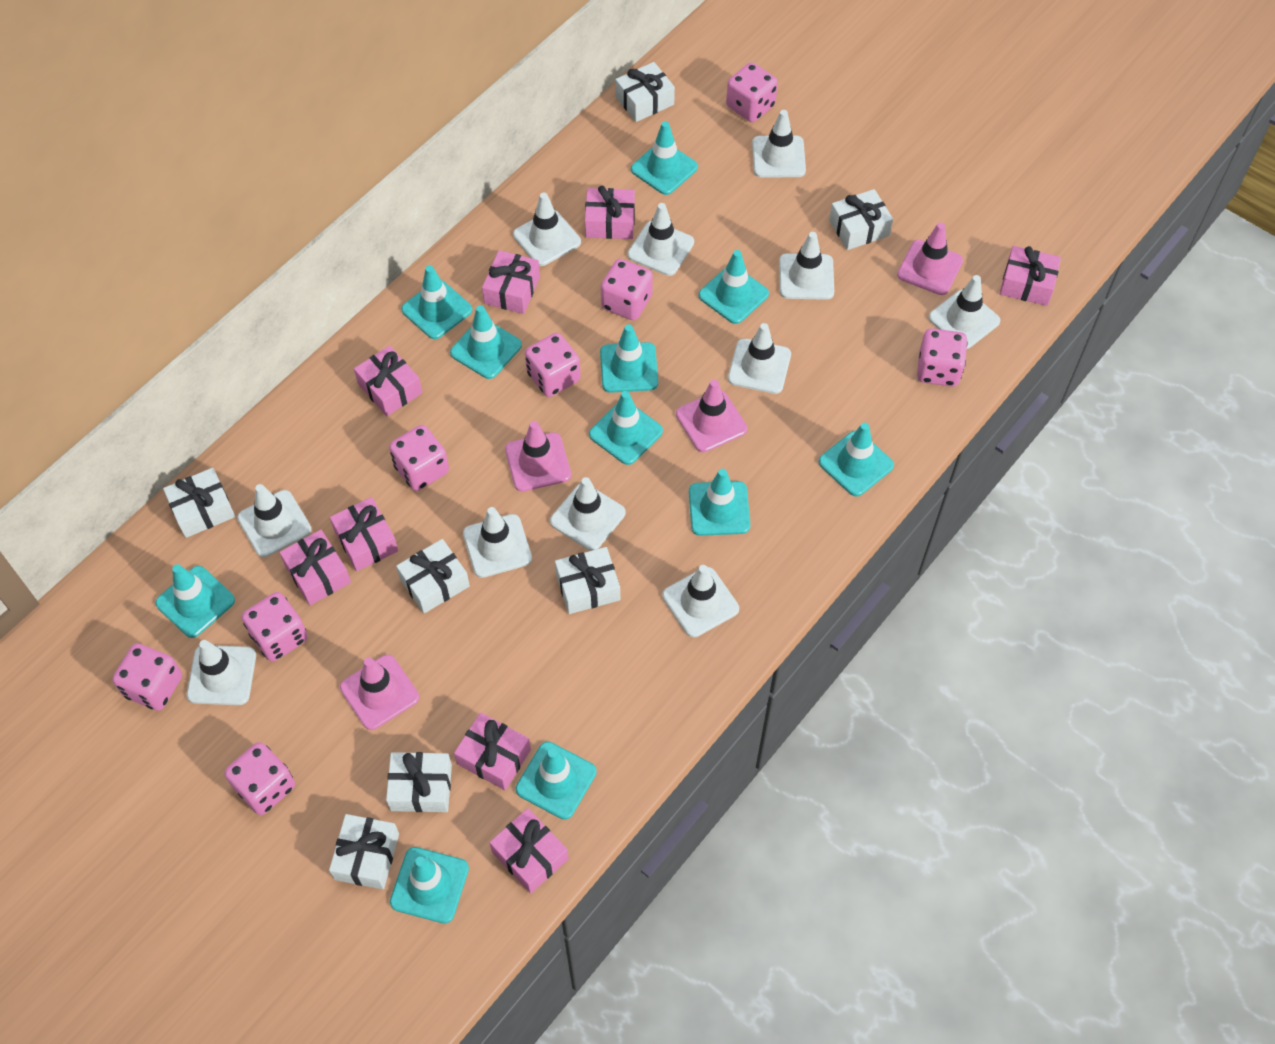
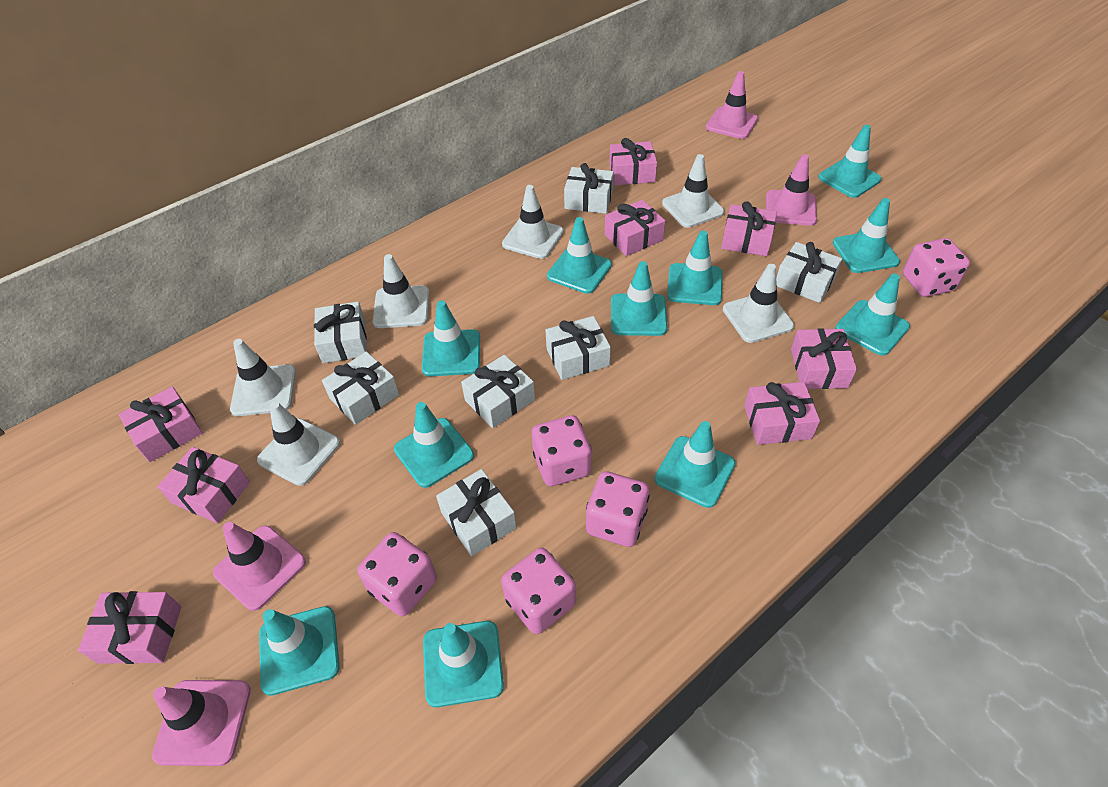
pink dice: 8 -> 5
white traffic cone: 11 -> 6

